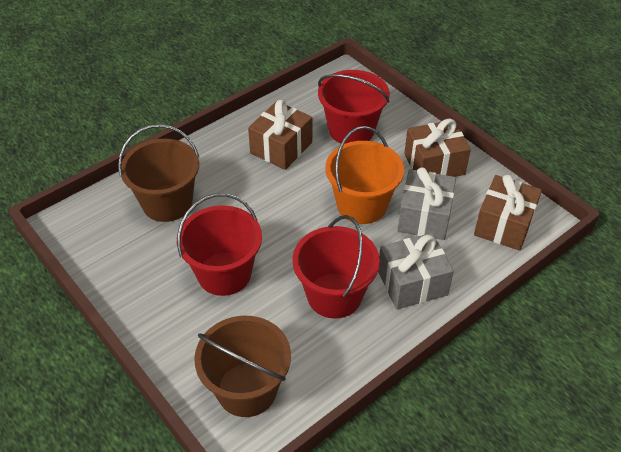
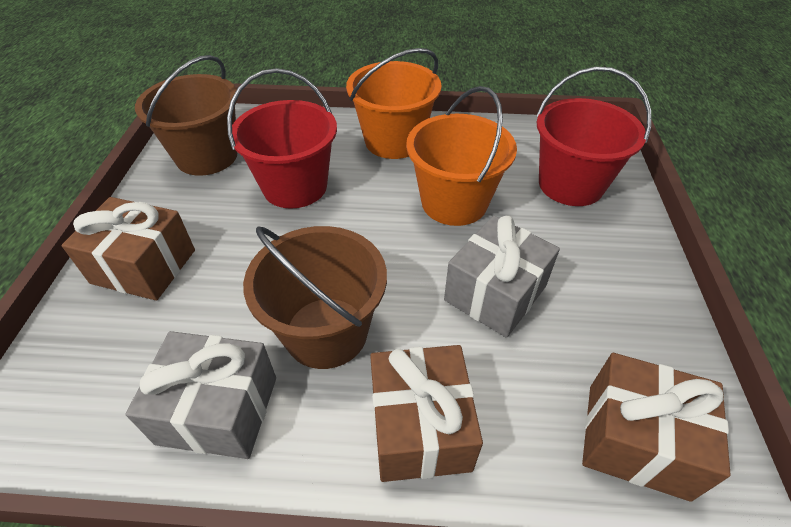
orange bucket: 1 -> 2
red bucket: 3 -> 2

